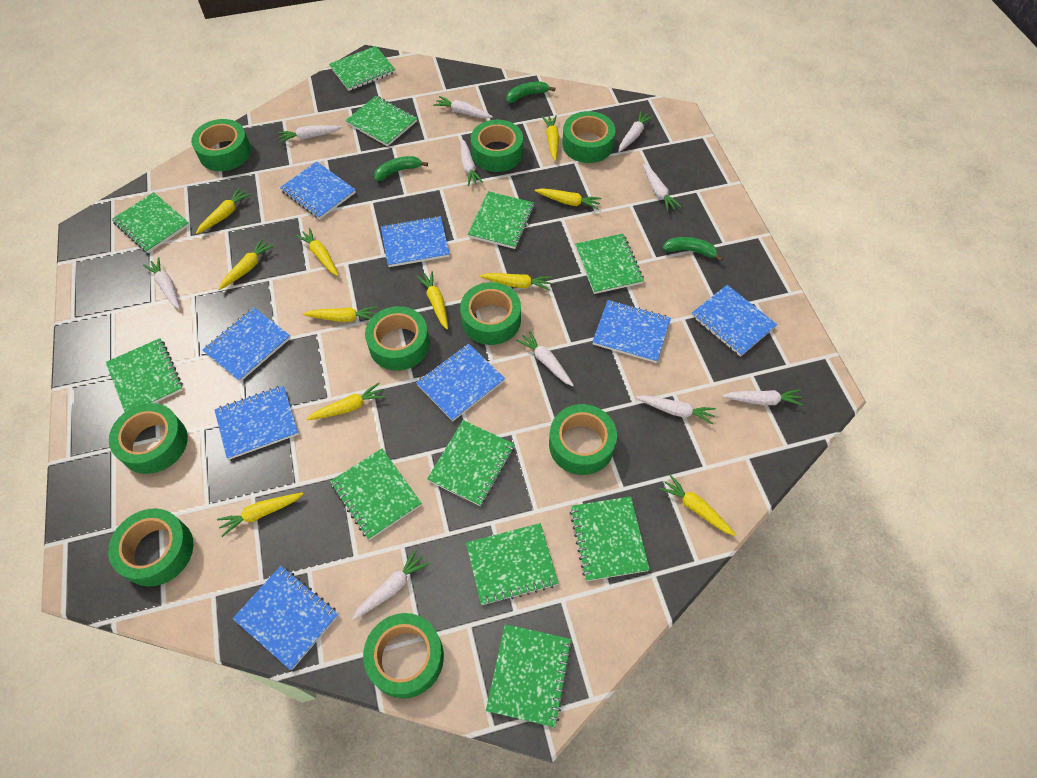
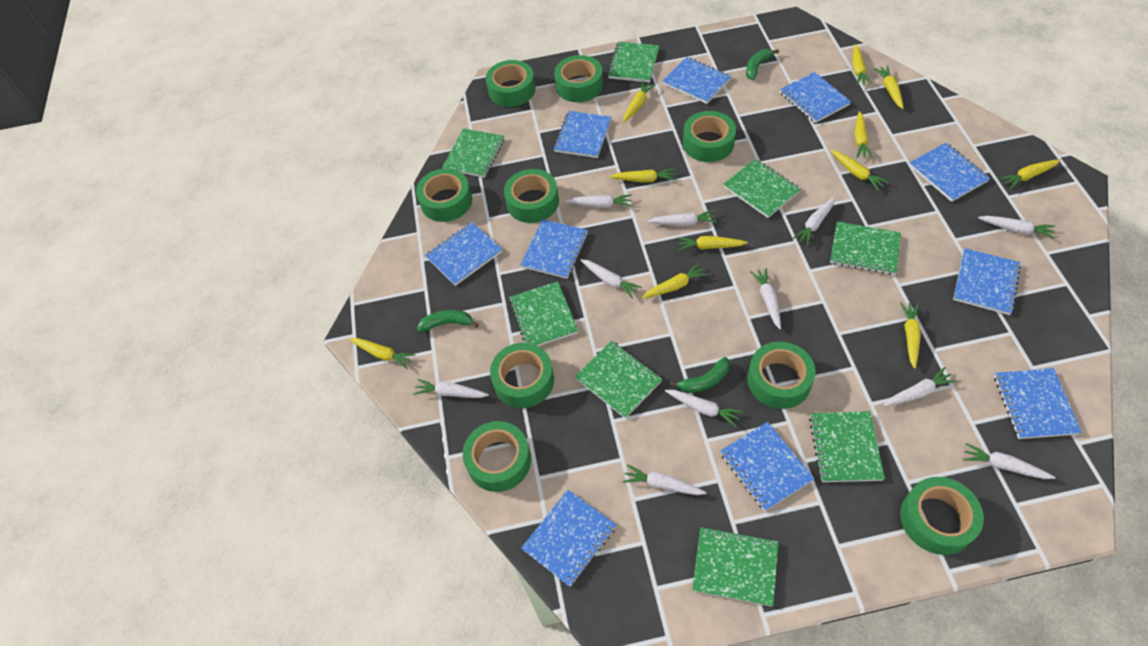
blue notebook: 8 -> 10
green notebook: 11 -> 8
white carrot: 10 -> 11

